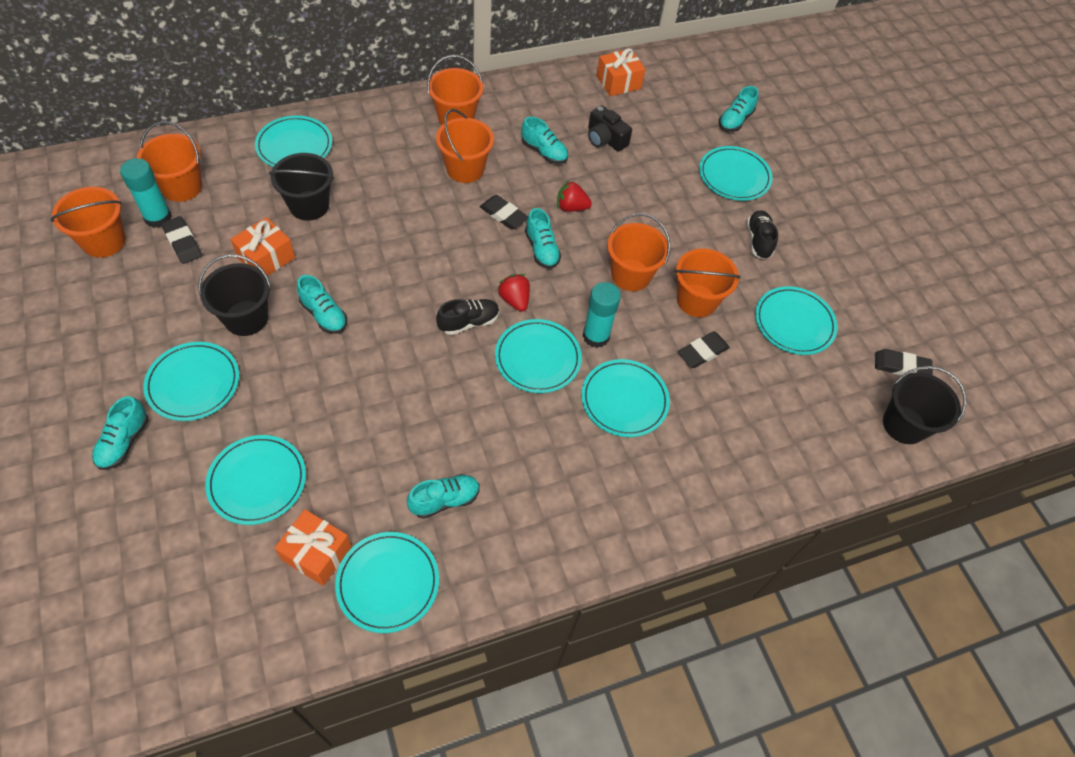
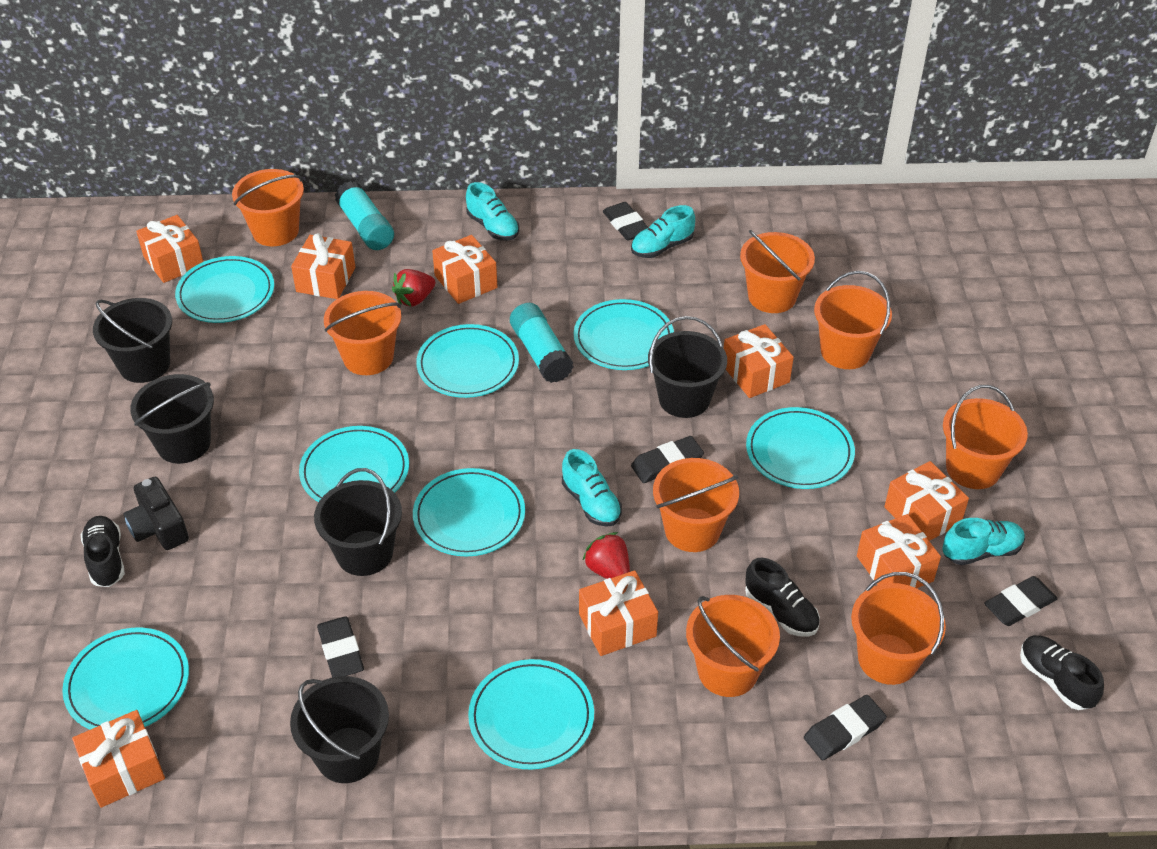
black bucket: 3 -> 5
black eraser: 4 -> 5
black shoe: 2 -> 3
orange bucket: 6 -> 8
orange gift: 3 -> 8
turquoise shoe: 6 -> 4

